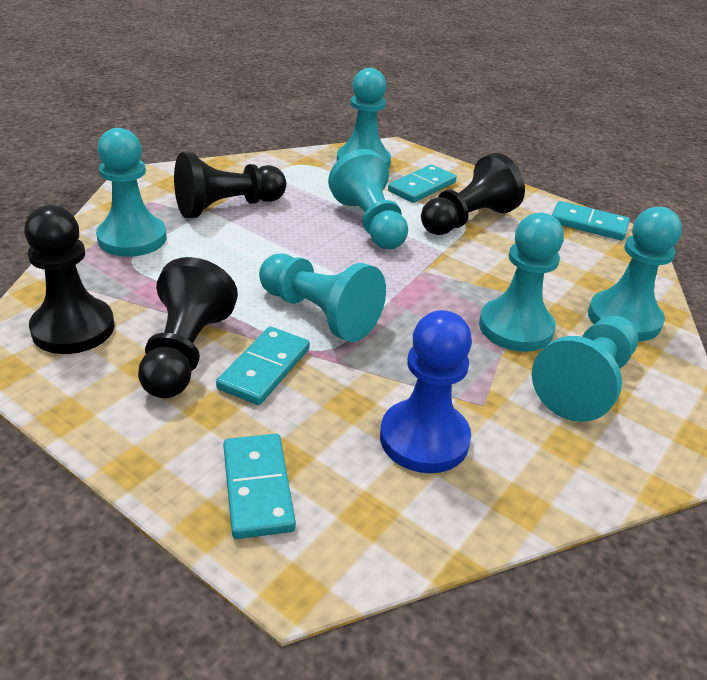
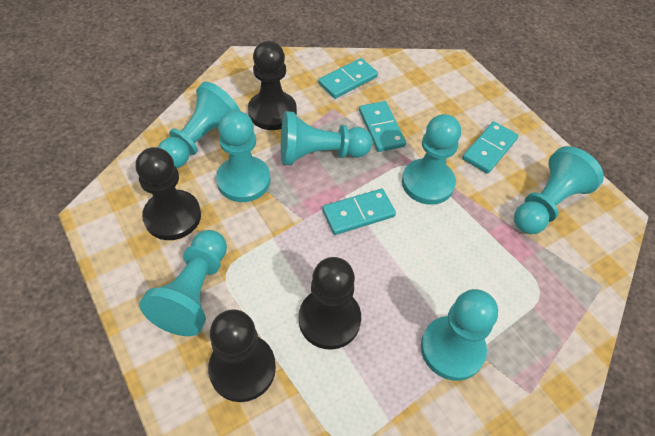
blue pawn: 1 -> 0

